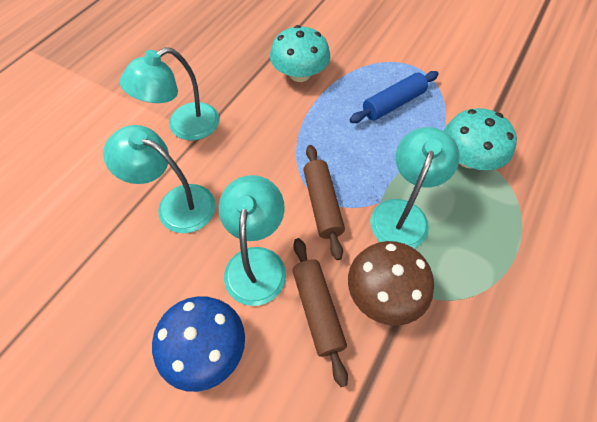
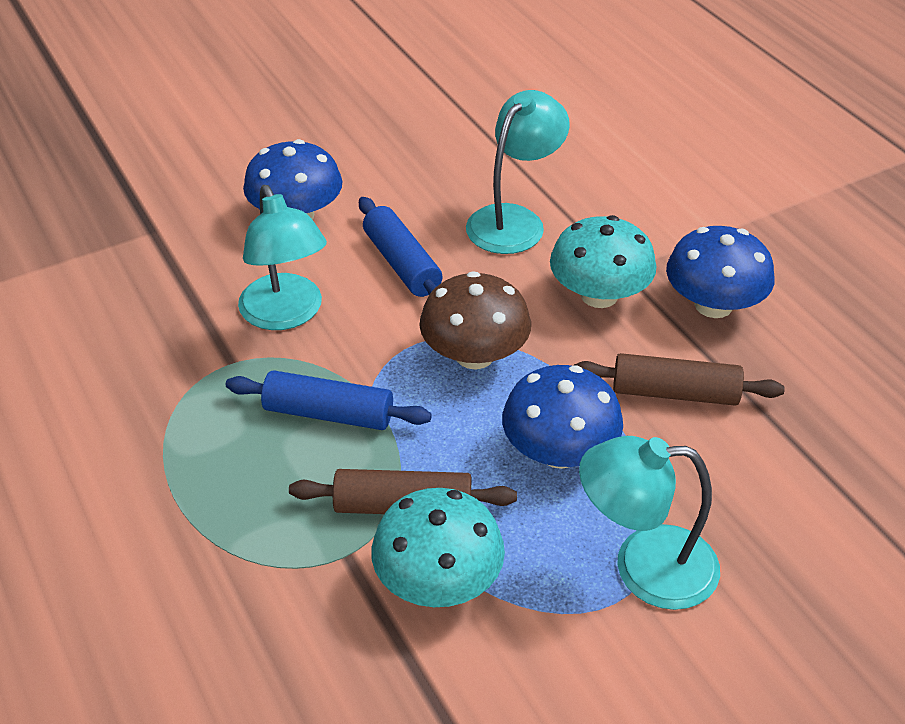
blue mushroom: 1 -> 3
blue rolling pin: 1 -> 2
turquoise lamp: 4 -> 3

